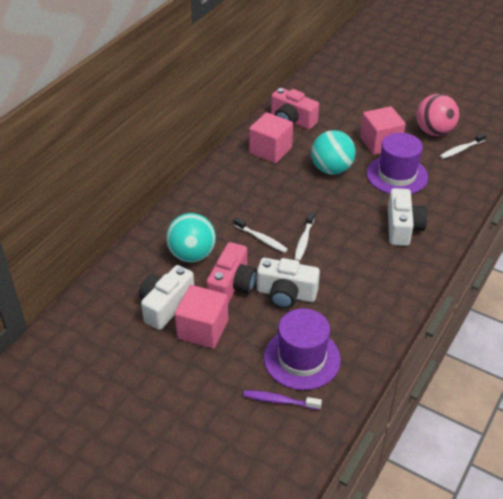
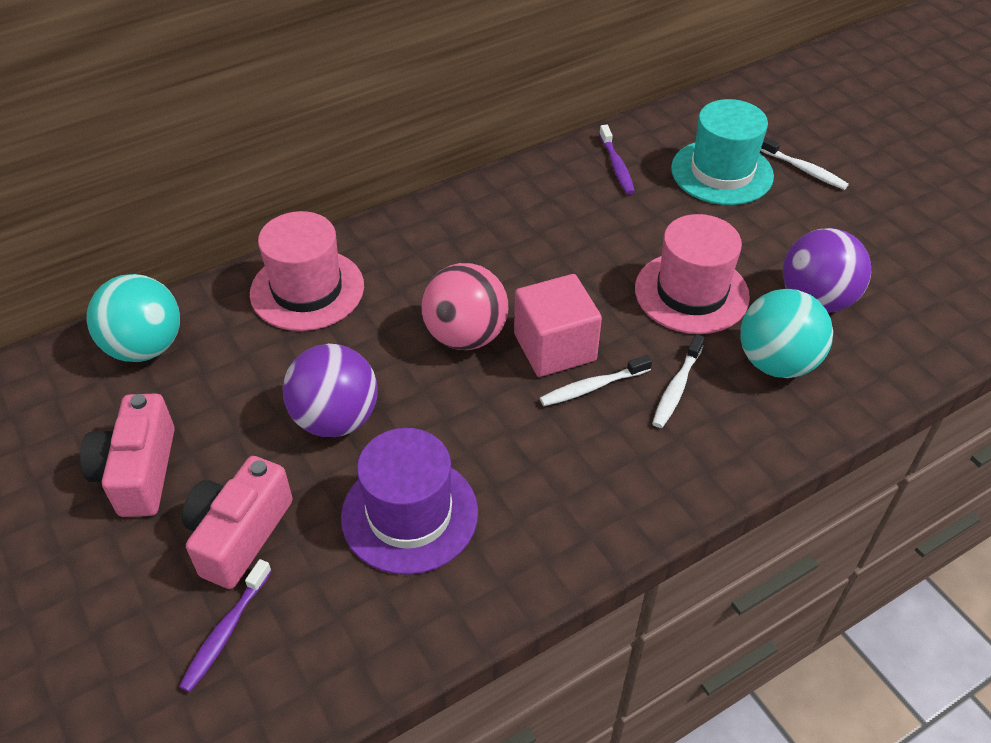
pink cube: 3 -> 1
pink hat: 0 -> 2
purple ball: 0 -> 2
purple hat: 2 -> 1
purple toothbrush: 1 -> 2
turquoise hat: 0 -> 1
white camera: 3 -> 0

